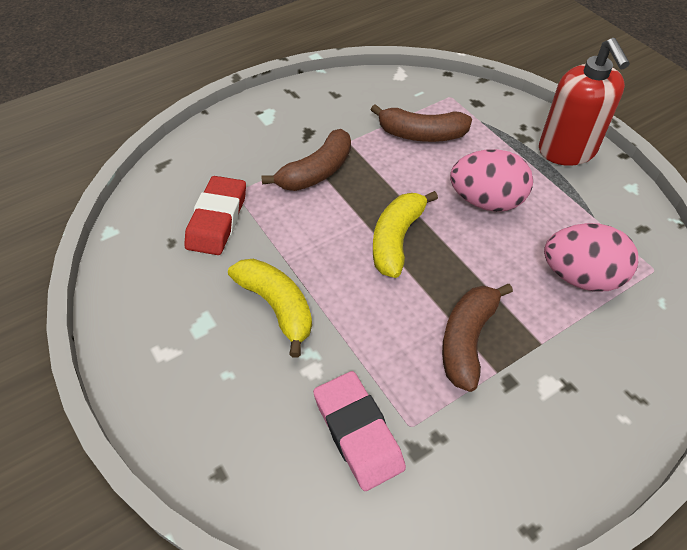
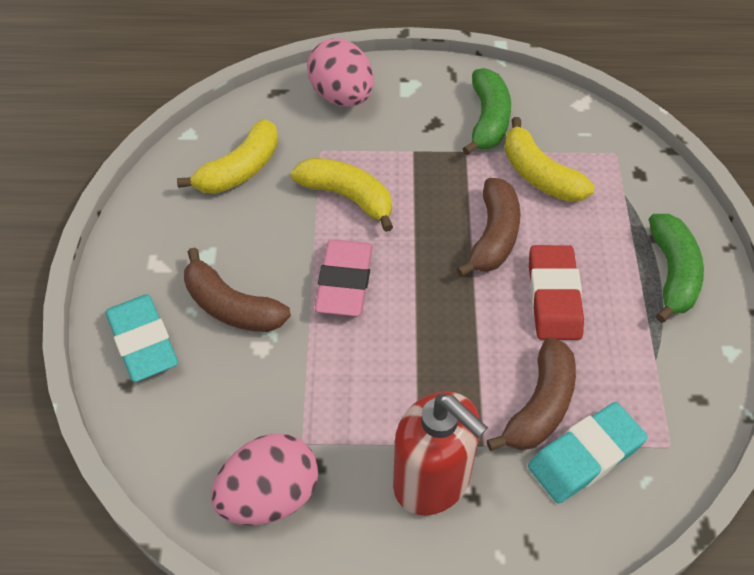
green banana: 0 -> 2
turquoise eraser: 0 -> 2
yellow banana: 2 -> 3

